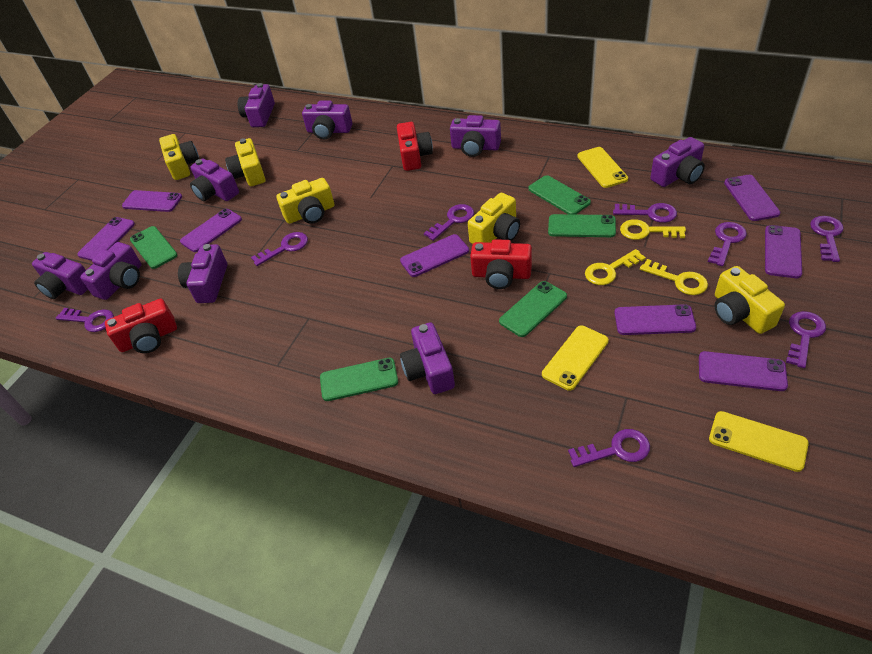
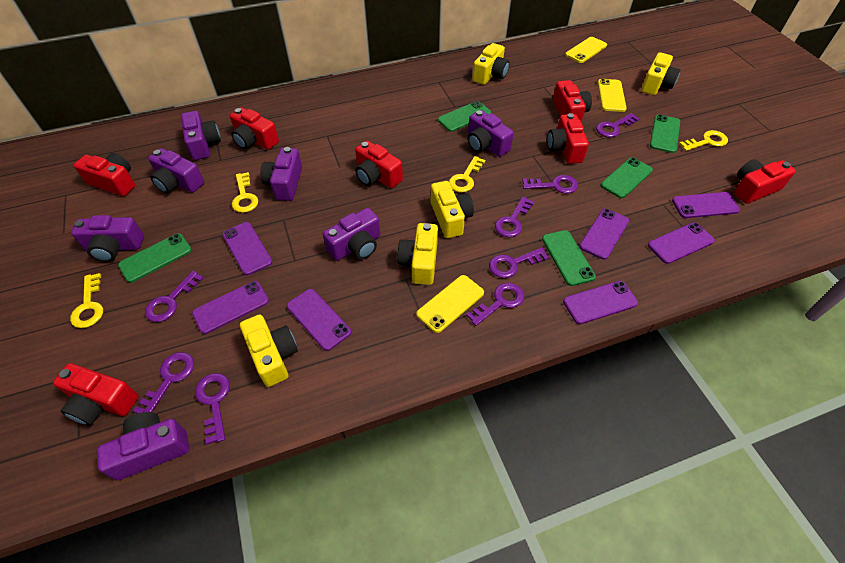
purple camera: 9 -> 7
purple phone: 8 -> 7
red camera: 3 -> 7
yellow key: 3 -> 4

